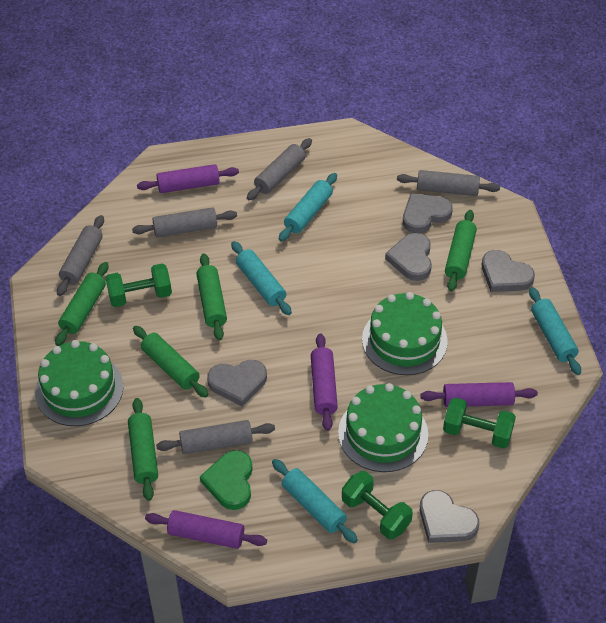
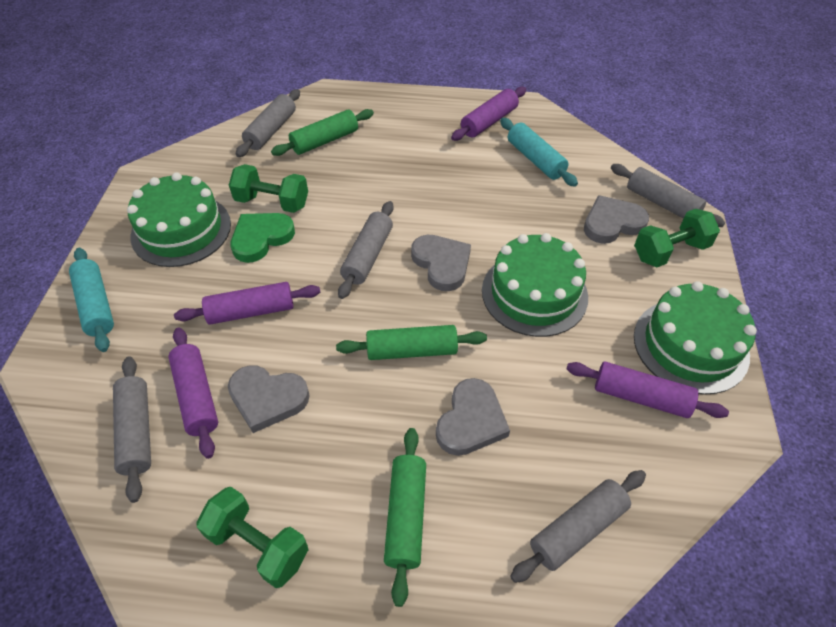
green rolling pin: 5 -> 3
grey heart: 5 -> 4
turquoise rolling pin: 4 -> 2

